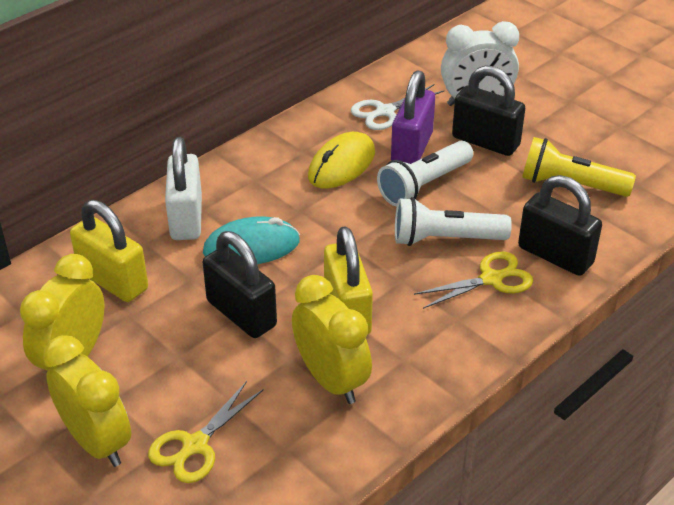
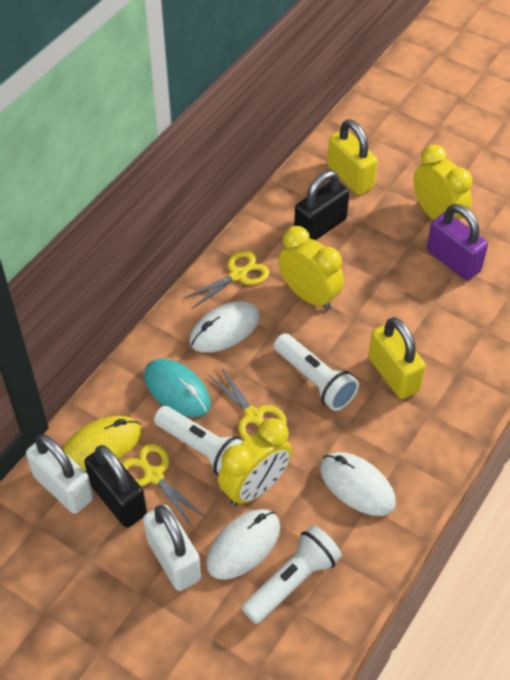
black padlock: 3 -> 2
white clock: 1 -> 0
white flashlight: 2 -> 3
white mouse: 0 -> 3
white padlock: 1 -> 2
white scissors: 1 -> 0
yellow flashlight: 1 -> 0
yellow scissors: 2 -> 3

